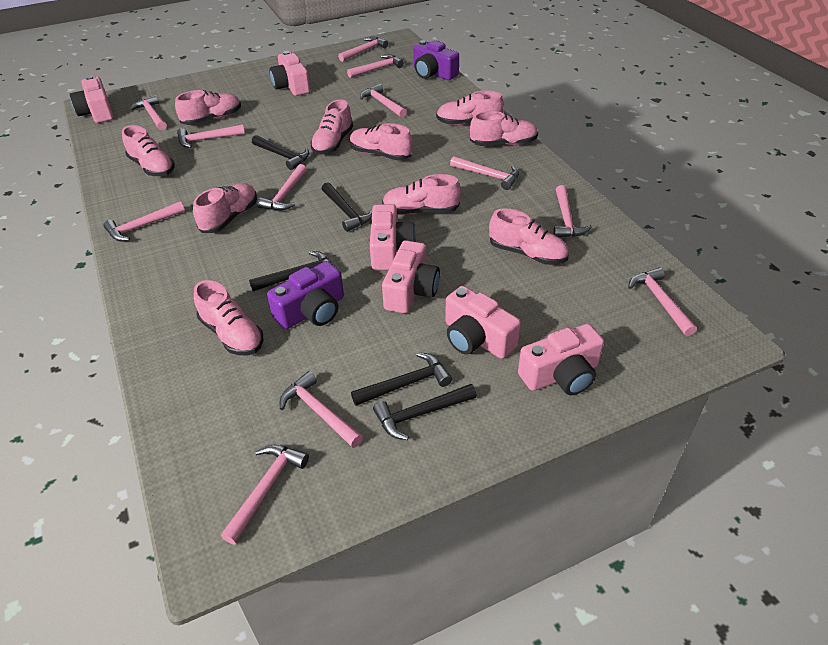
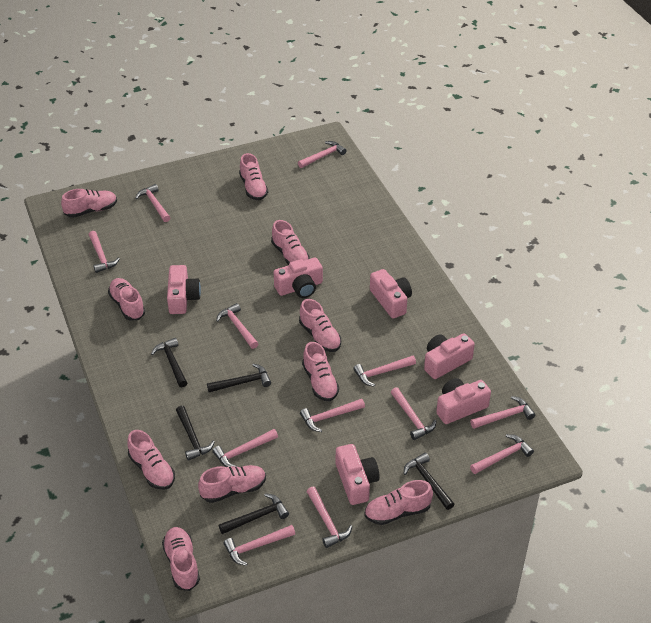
purple camera: 2 -> 0

